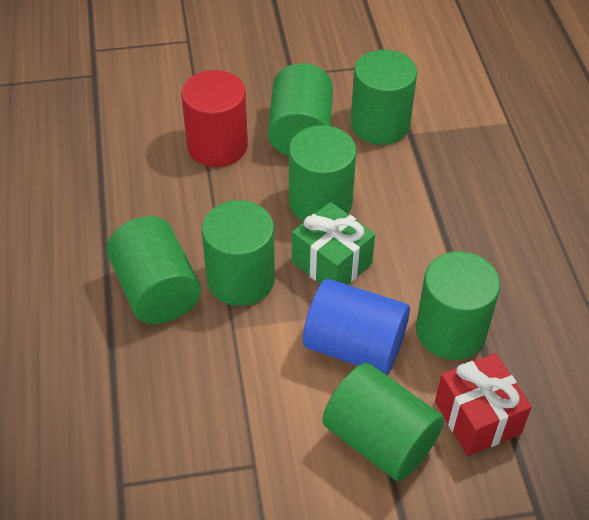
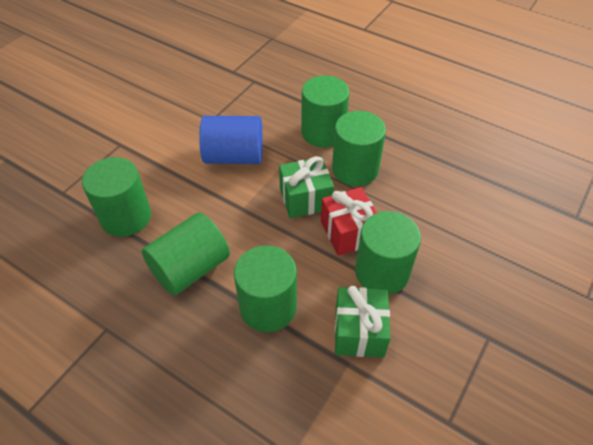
green cylinder: 7 -> 6
green gift: 1 -> 2
red cylinder: 1 -> 0

